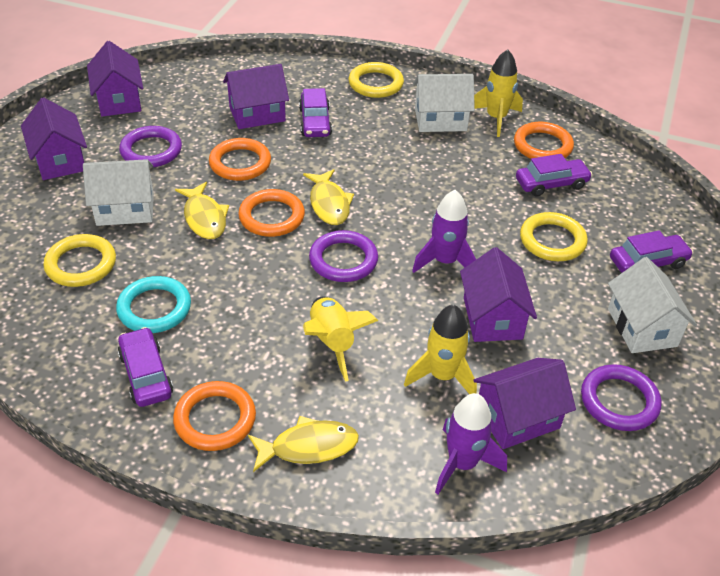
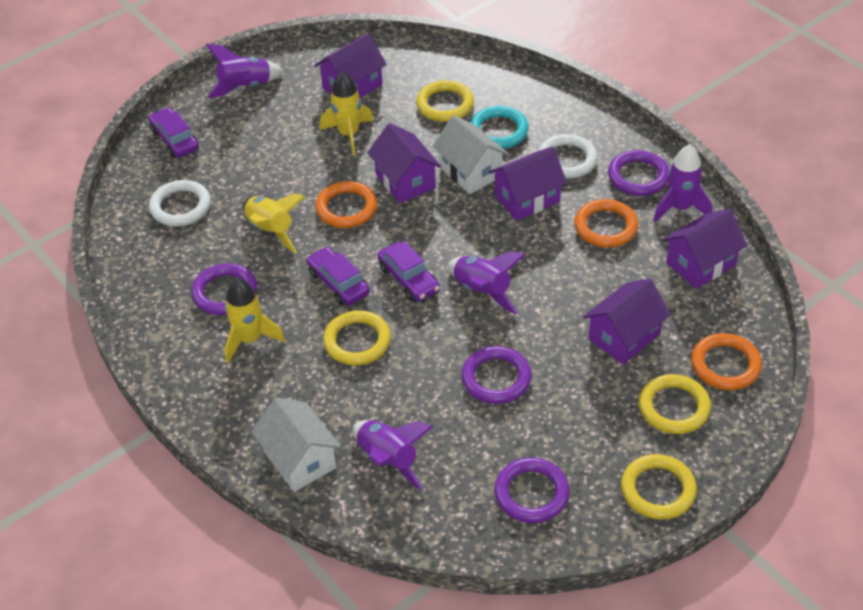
orange ring: 4 -> 3
purple car: 4 -> 3
purple ring: 3 -> 4
purple rocket: 2 -> 4
white house: 3 -> 2
white ring: 0 -> 2
yellow fish: 3 -> 0
yellow ring: 3 -> 4

